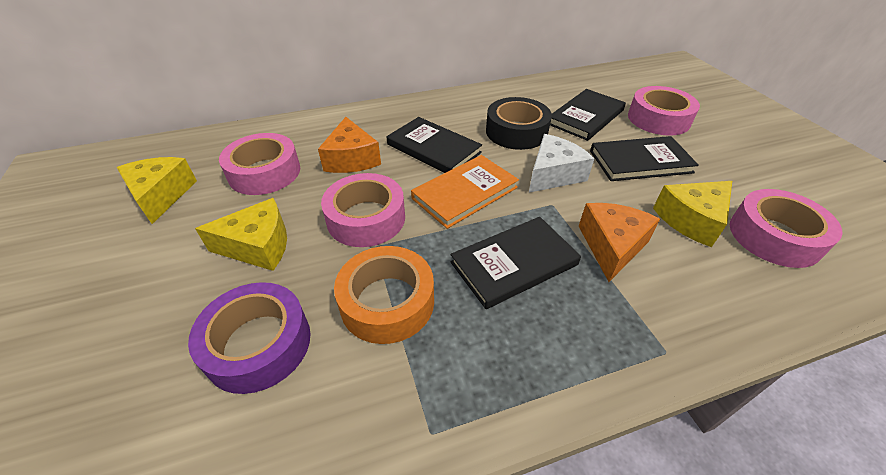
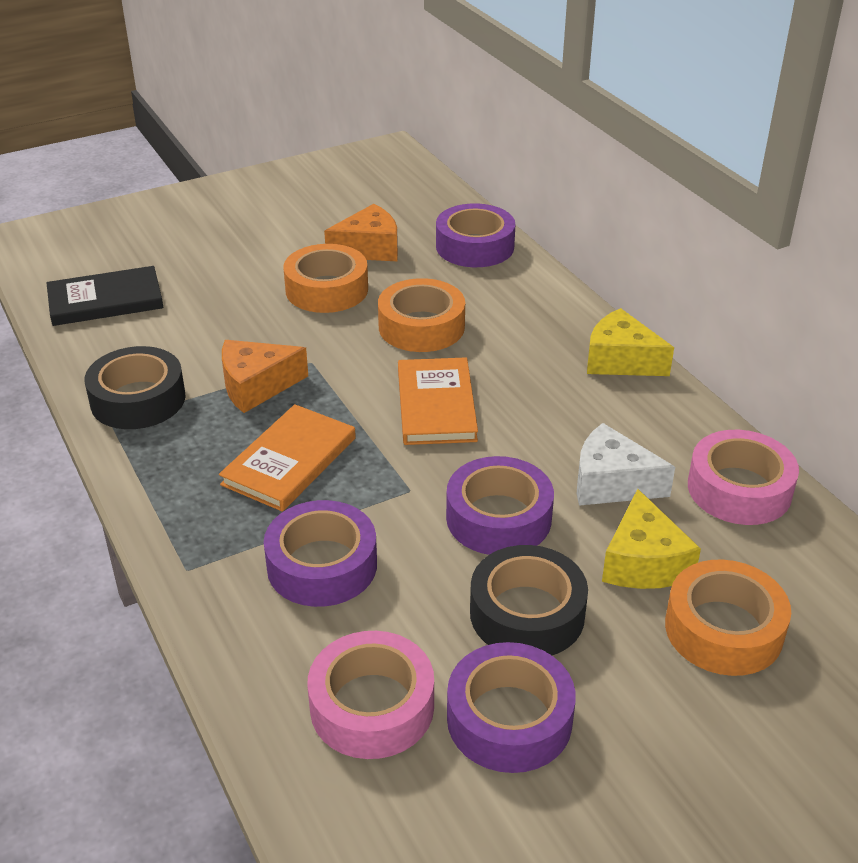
black book: 4 -> 1
black tape: 1 -> 2
orange book: 1 -> 2
orange tape: 1 -> 3
pink tape: 4 -> 2
purple tape: 1 -> 4
yellow cheese: 3 -> 2

